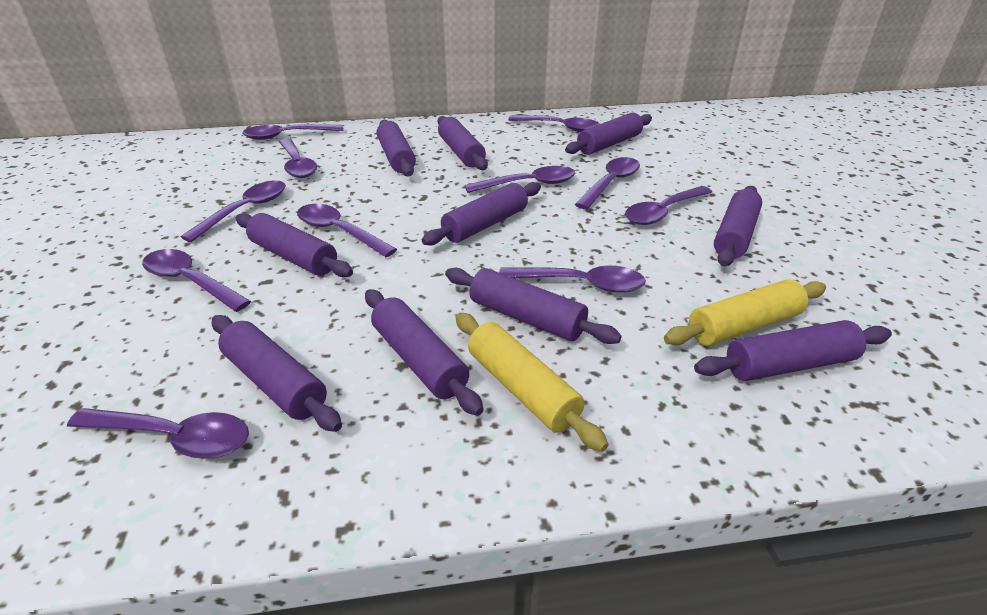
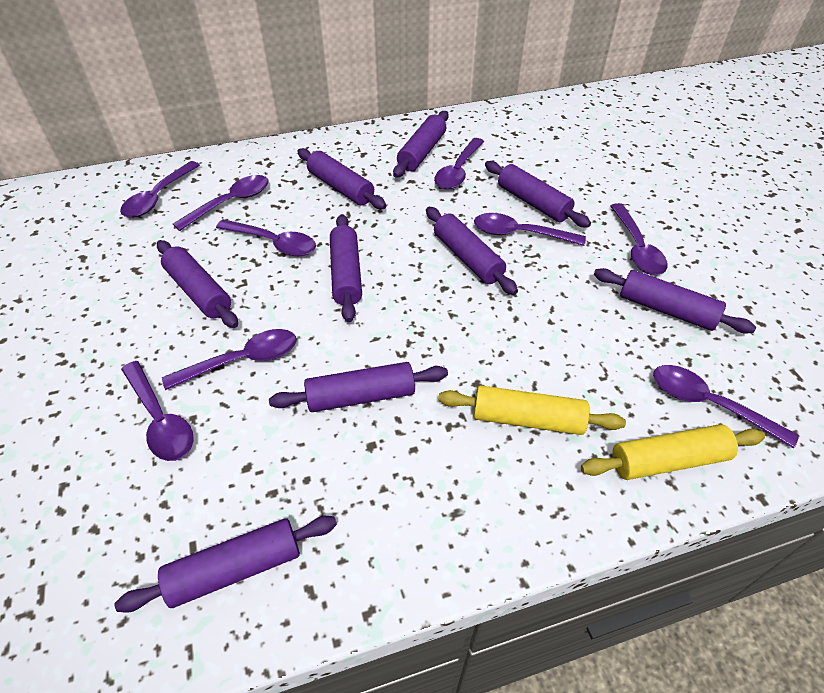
purple rolling pin: 10 -> 9
purple spoon: 11 -> 9

